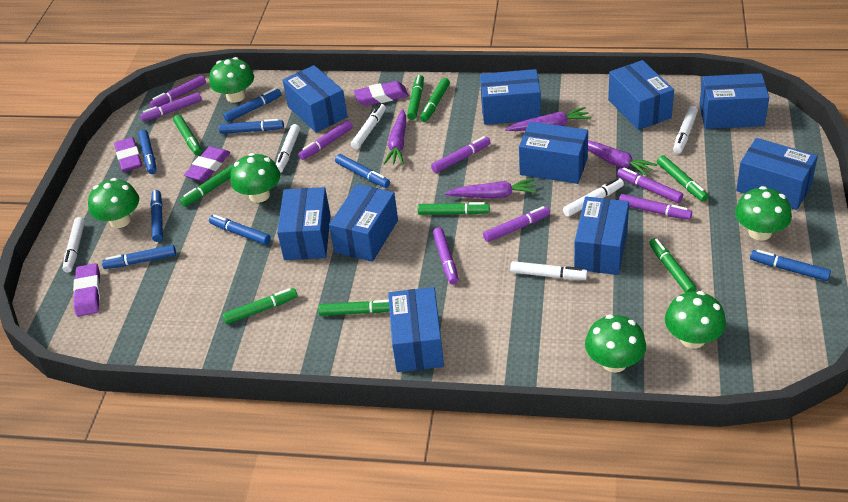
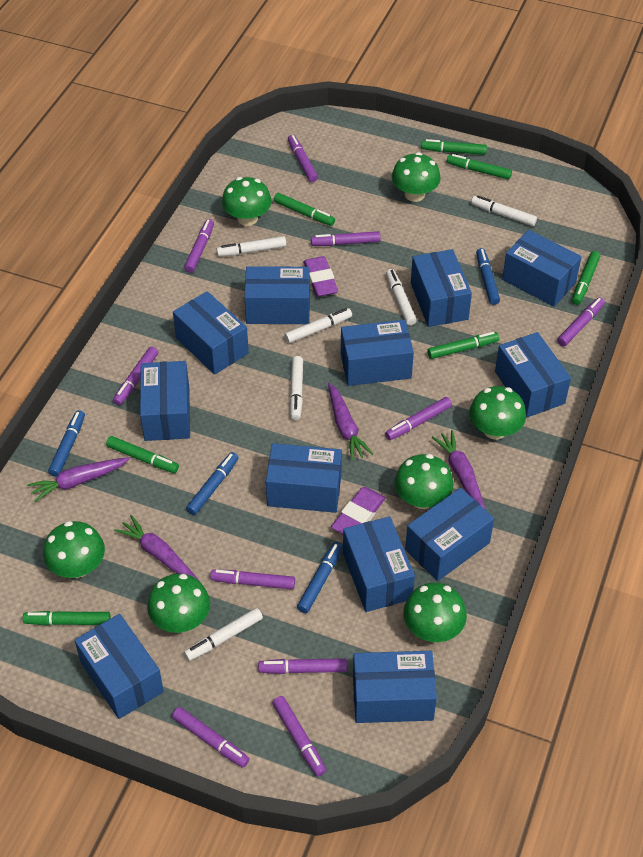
blue box: 10 -> 12
blue marker: 8 -> 4
green marker: 9 -> 7
green mushroom: 6 -> 7
purple eraser: 4 -> 2
purple marker: 8 -> 10

